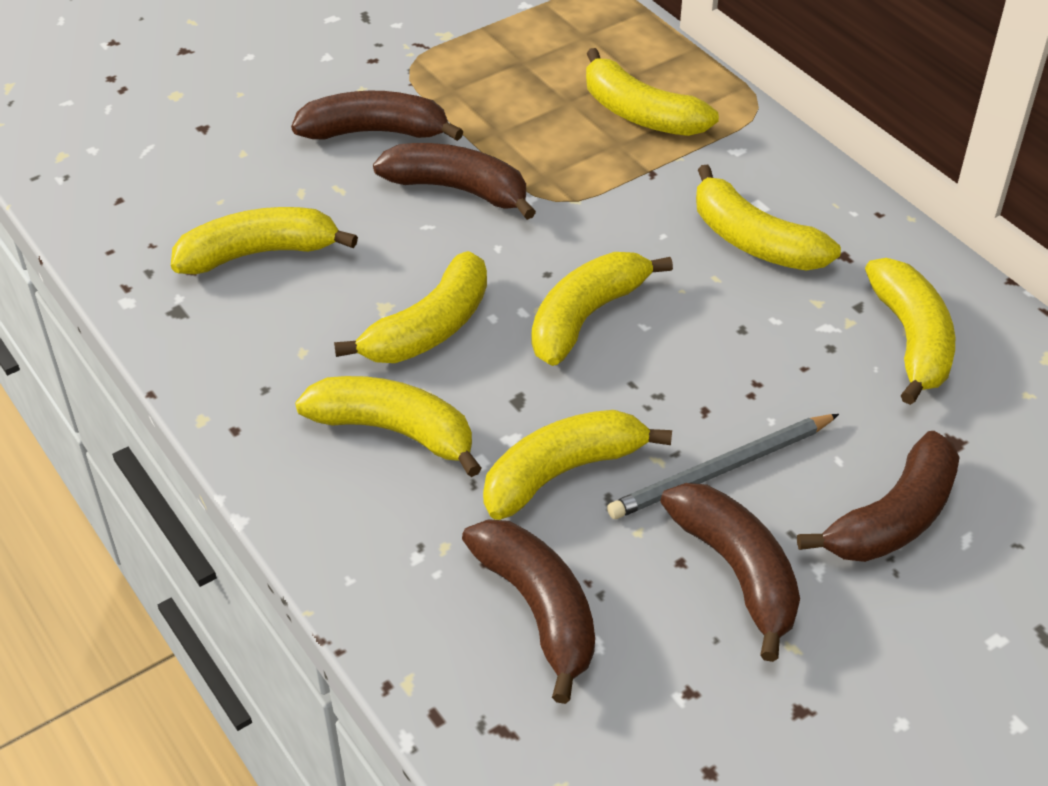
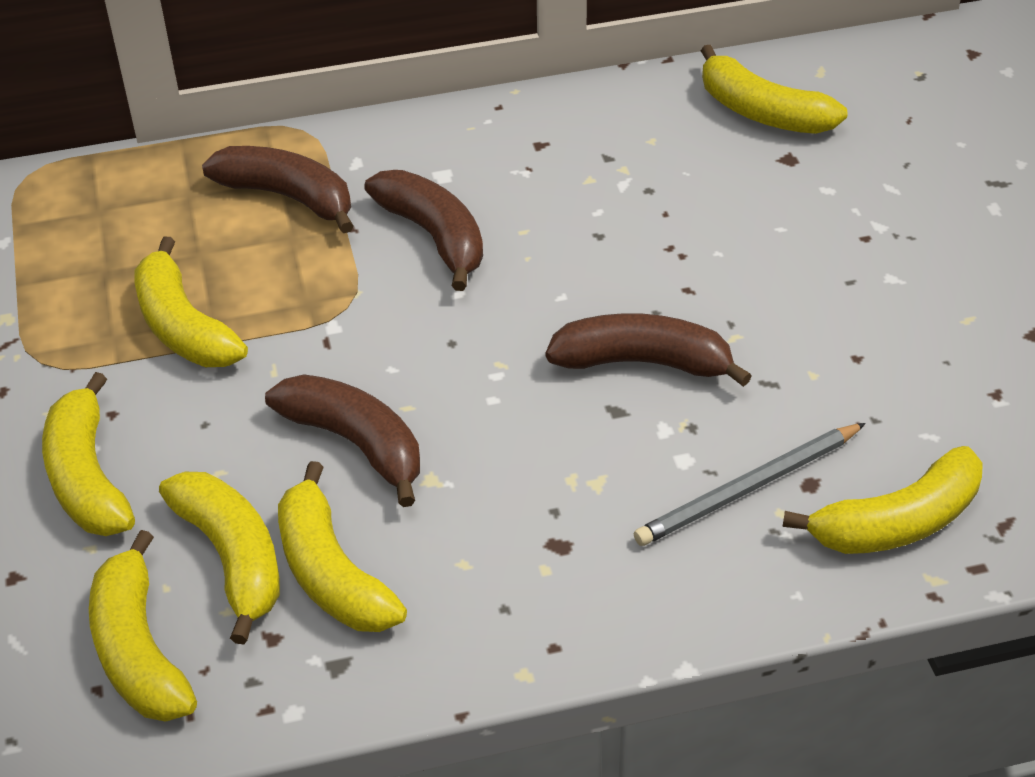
brown banana: 5 -> 4
yellow banana: 8 -> 7

